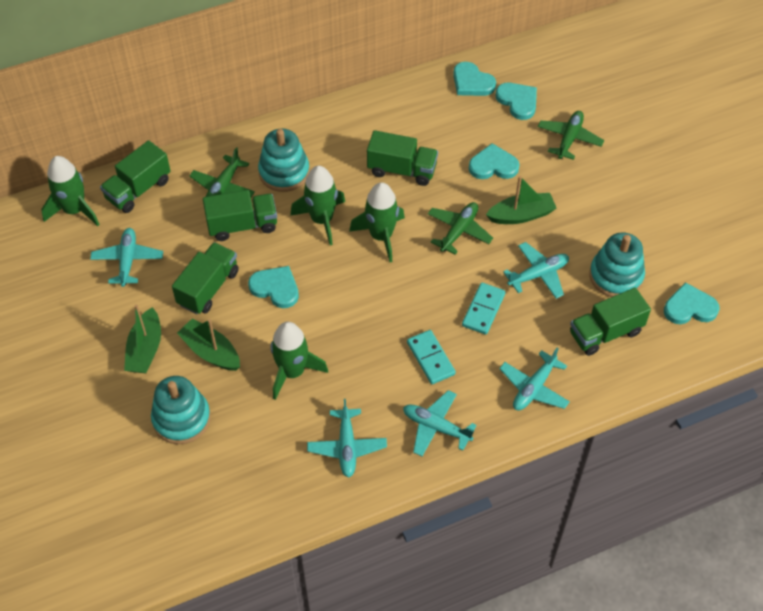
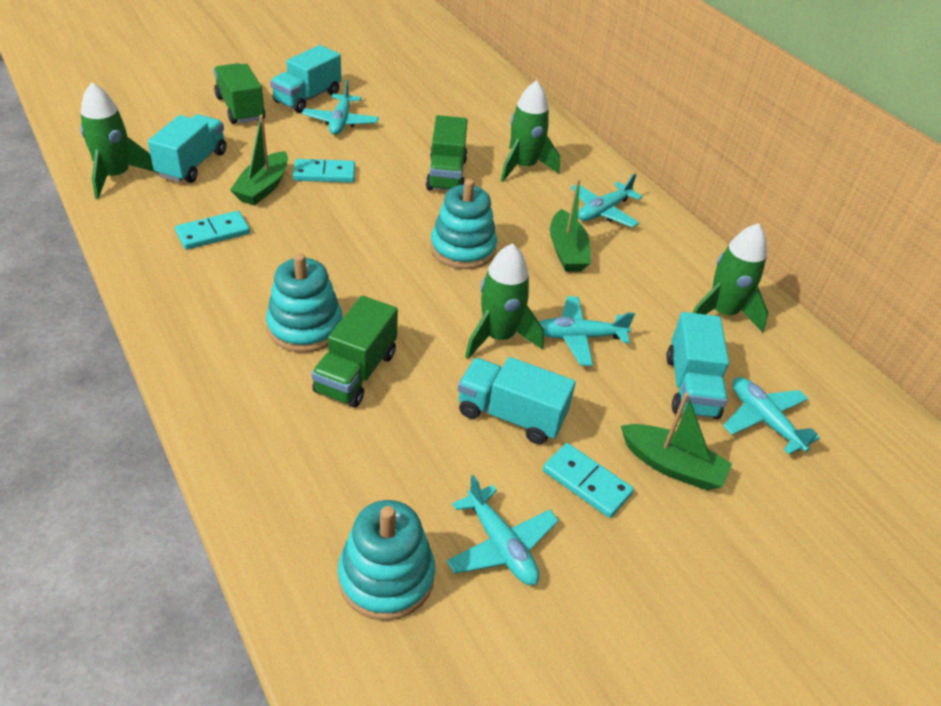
green plane: 3 -> 0
green truck: 5 -> 3
turquoise domino: 2 -> 3
turquoise heart: 5 -> 0
turquoise truck: 0 -> 4

